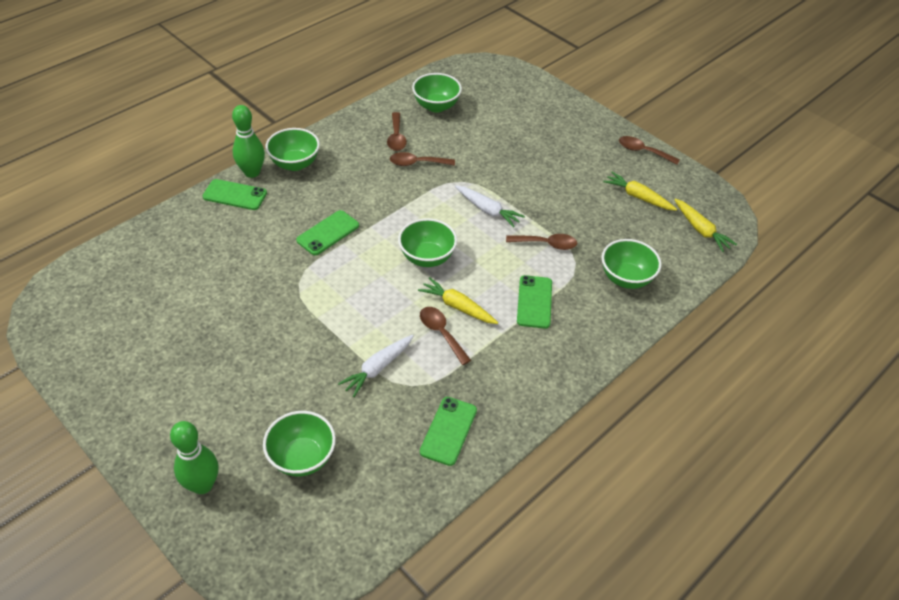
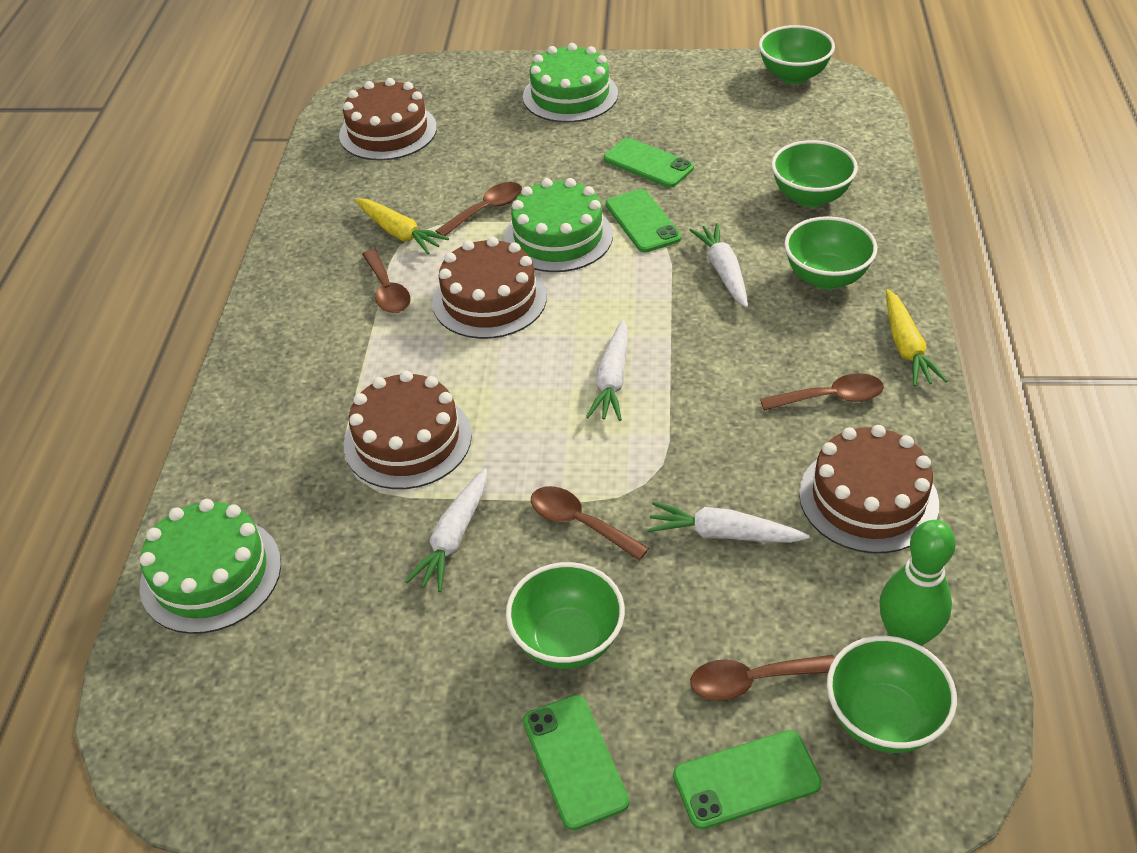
brown cake: 0 -> 4
green bowling pin: 2 -> 1
green cake: 0 -> 3
white carrot: 2 -> 4
yellow carrot: 3 -> 2

